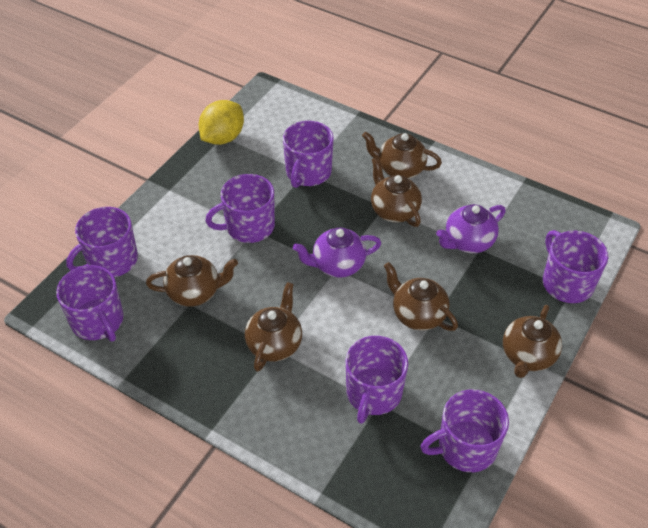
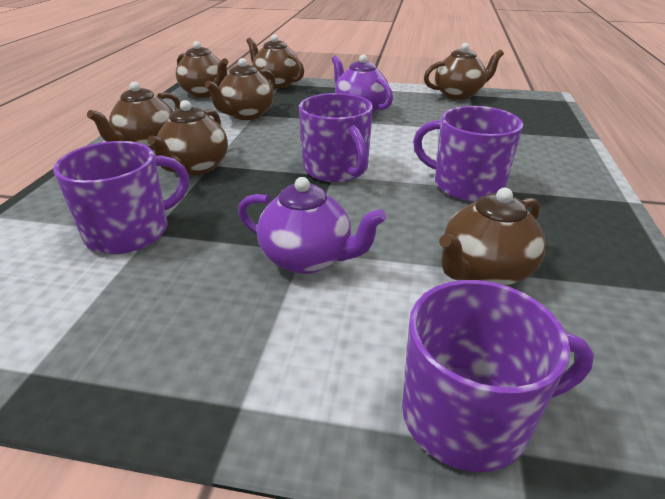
brown teapot: 6 -> 7
purple mug: 7 -> 4
yellow lemon: 1 -> 0

